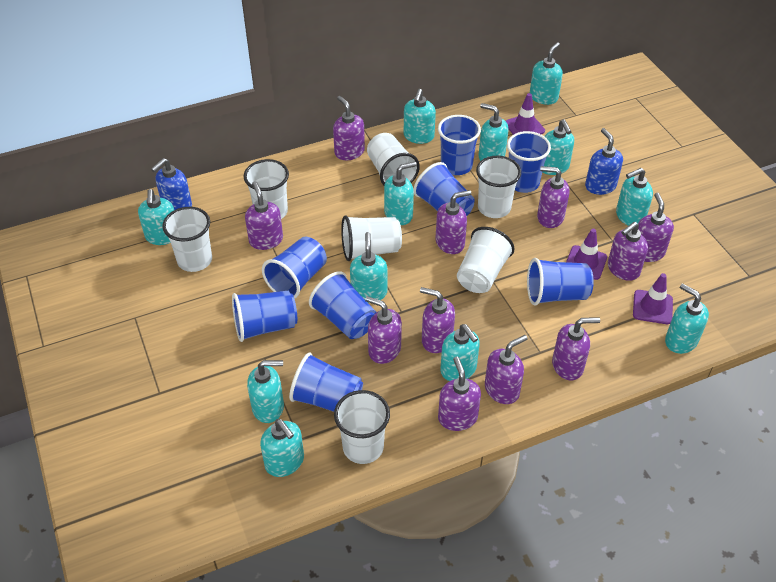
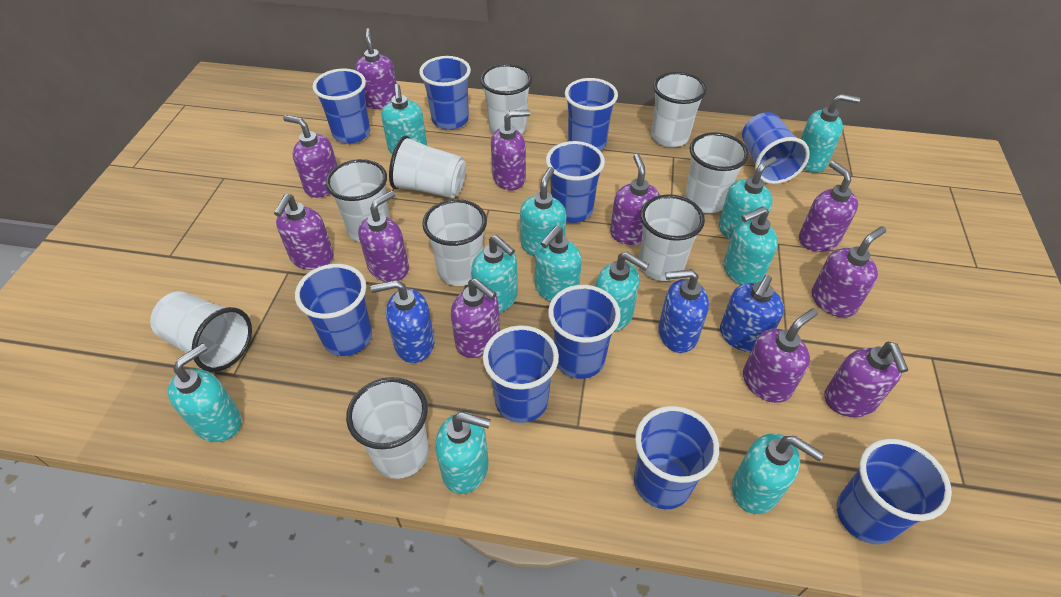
blue cup: 8 -> 10
blue soap dispenser: 2 -> 3
purple traffic cone: 3 -> 0
turquoise soap dispenser: 12 -> 11
white cup: 7 -> 9

